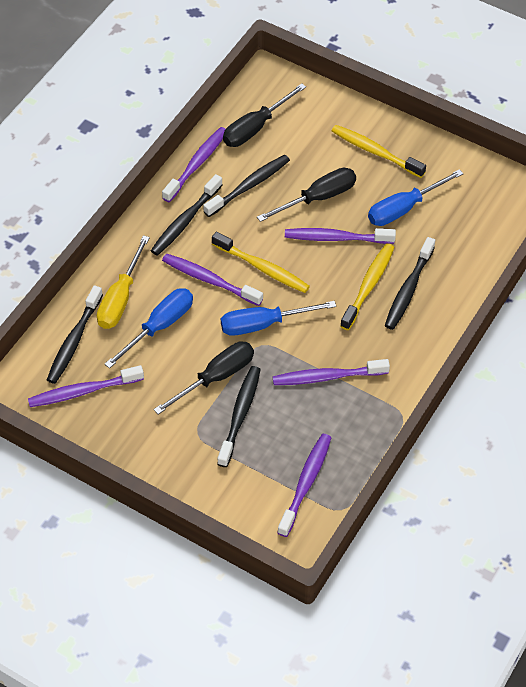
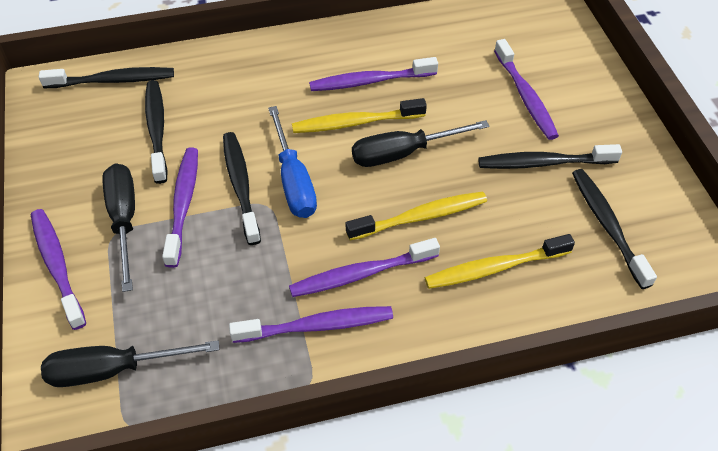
blue screwdriver: 3 -> 1
yellow screwdriver: 1 -> 0

